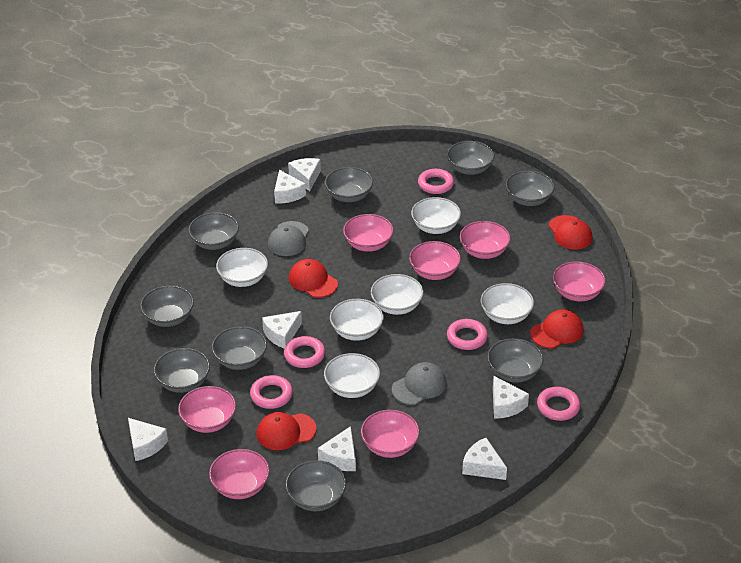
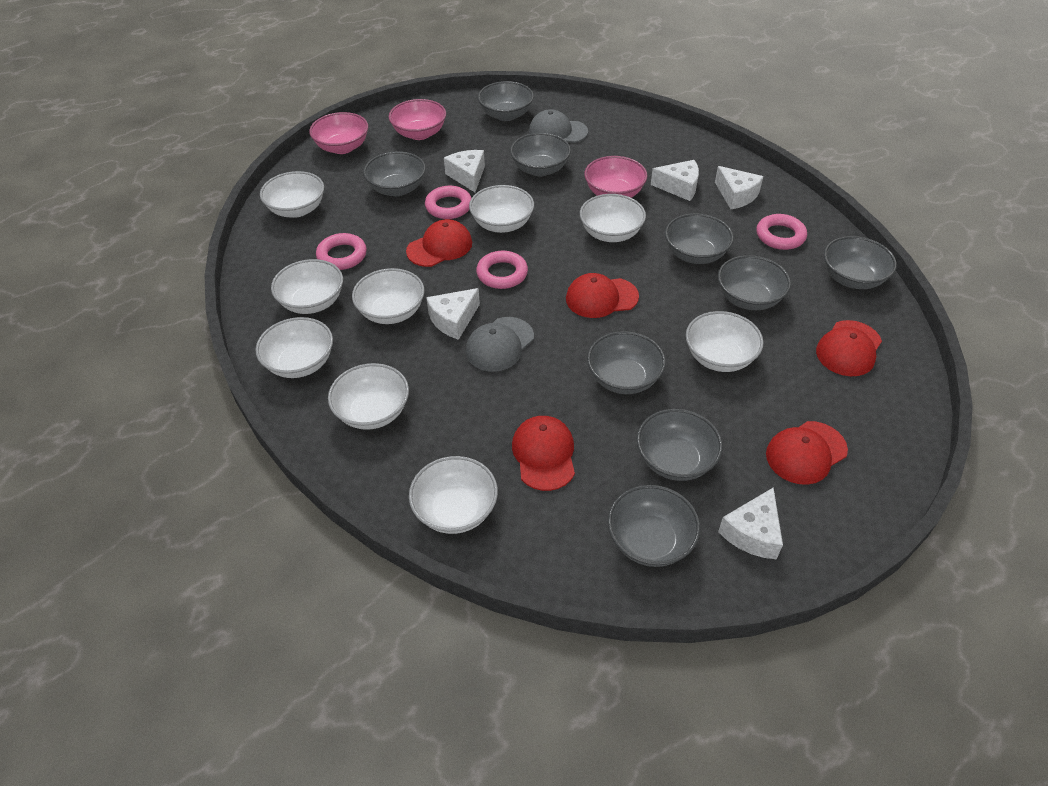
pink bowl: 7 -> 3
pink ring: 5 -> 4
red cap: 4 -> 5
white bowl: 6 -> 9
white cheese: 7 -> 5

